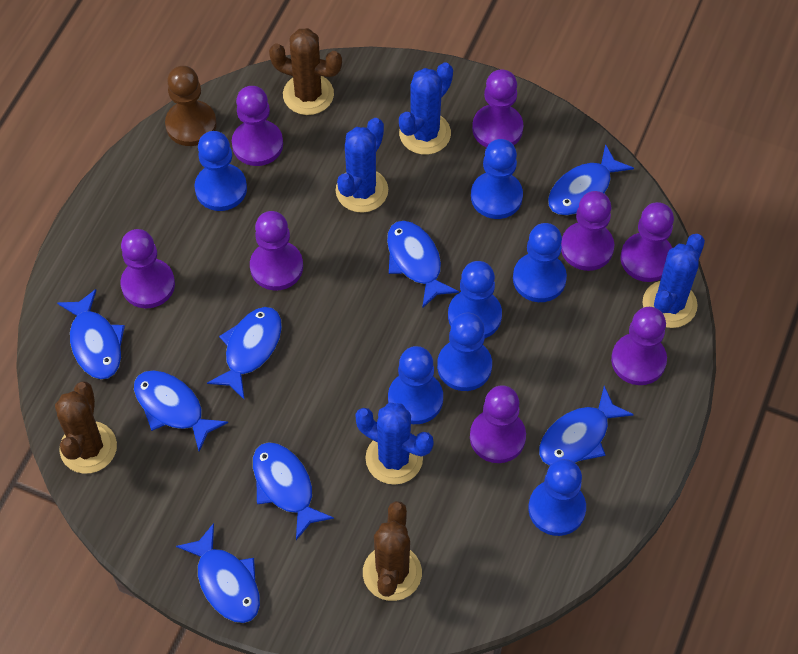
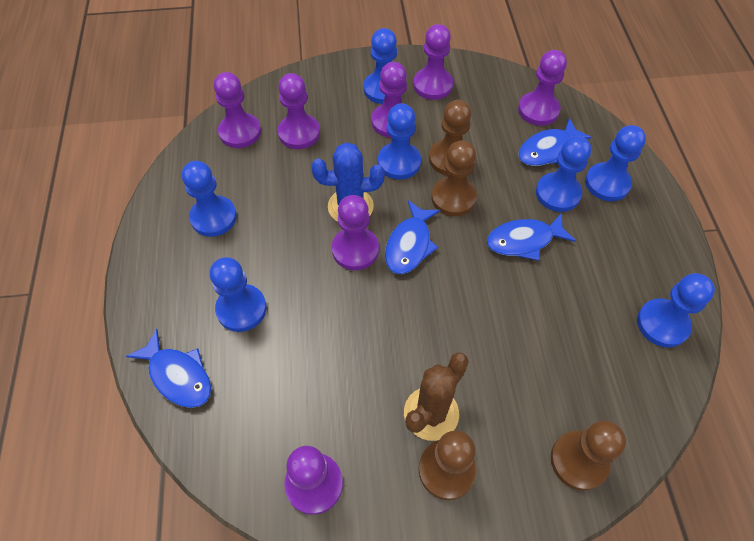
blue cactus: 4 -> 1
blue fish: 8 -> 4
brown cactus: 3 -> 1
brown pawn: 1 -> 4
purple pawn: 8 -> 7

